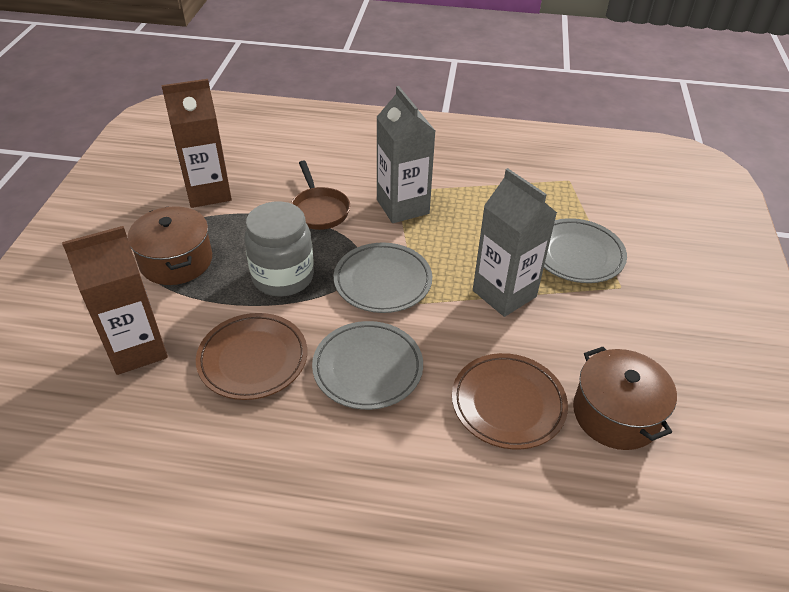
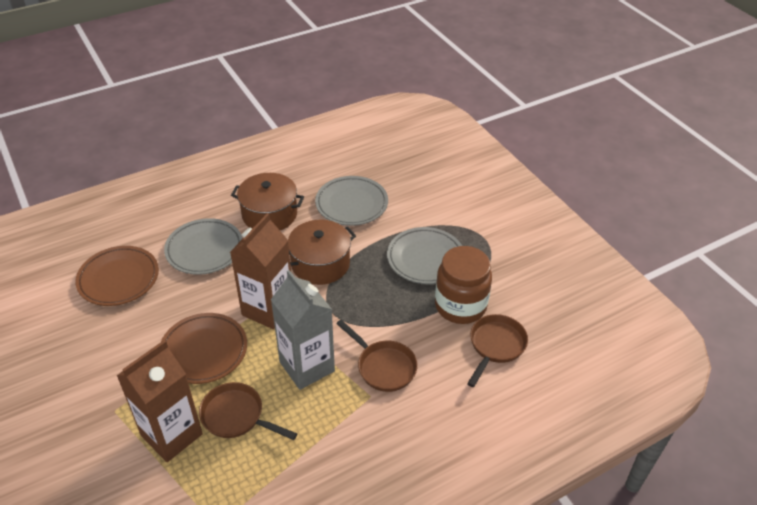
brown jar: 0 -> 1
brown pan: 1 -> 3
grey carton: 2 -> 1
grey jar: 1 -> 0

